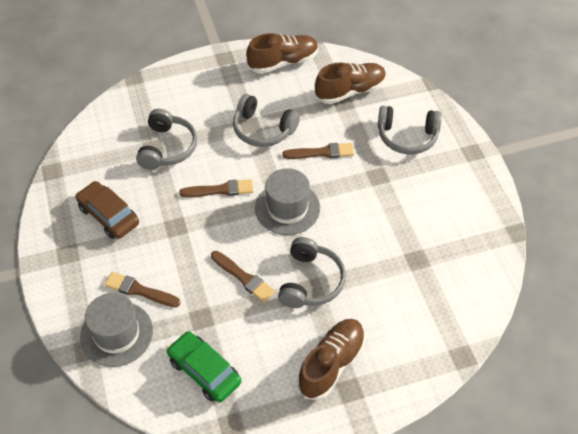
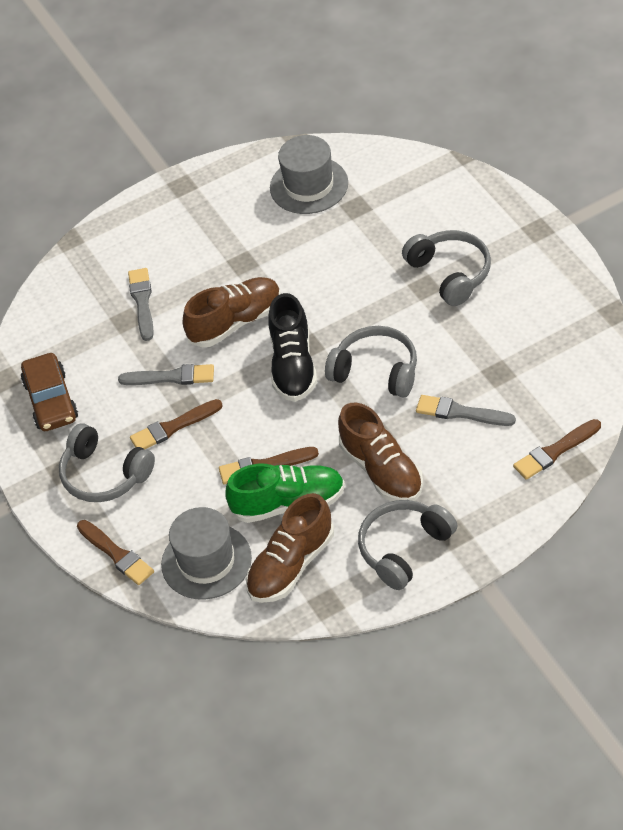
black shoe: 0 -> 1
green car: 1 -> 0
green shoe: 0 -> 1
grey brush: 0 -> 3

